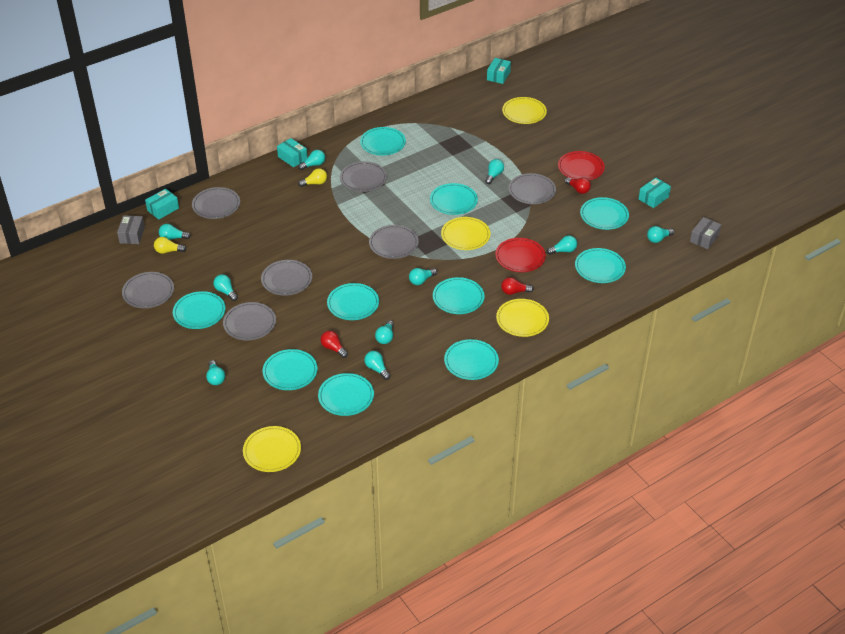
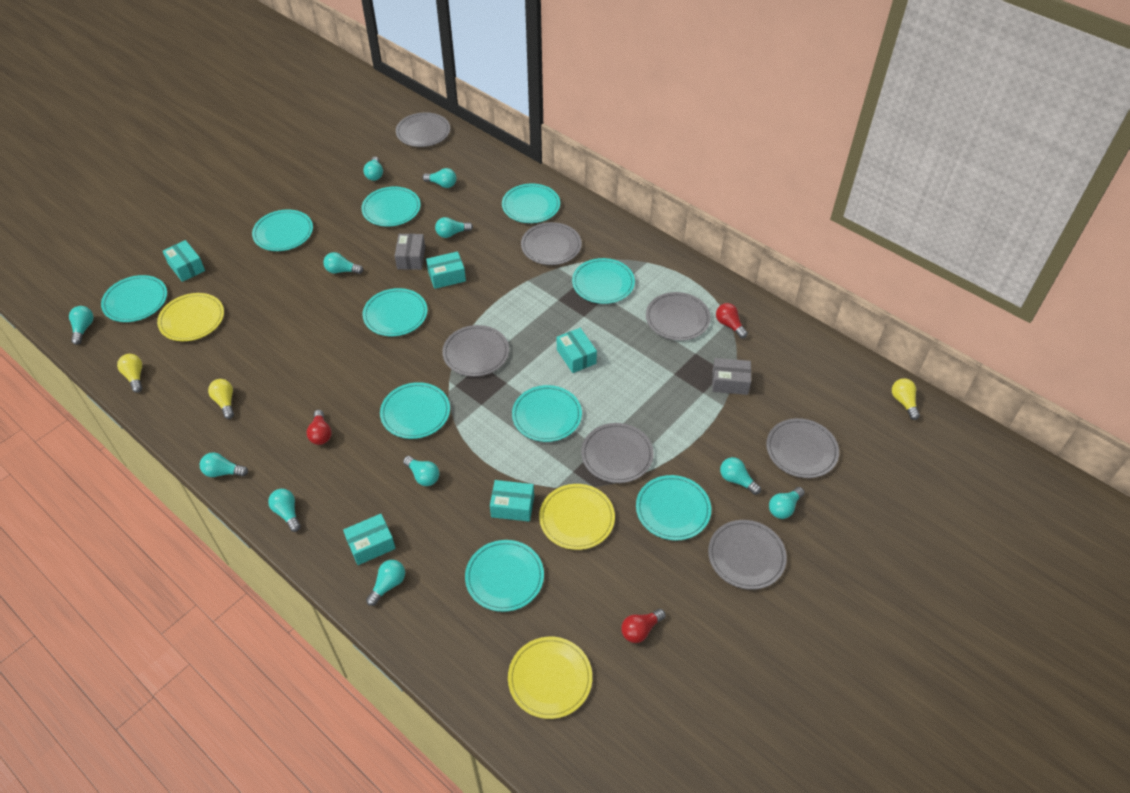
red plate: 2 -> 0
turquoise box: 4 -> 5
turquoise light bulb: 10 -> 11
yellow light bulb: 2 -> 3
yellow plate: 4 -> 3

